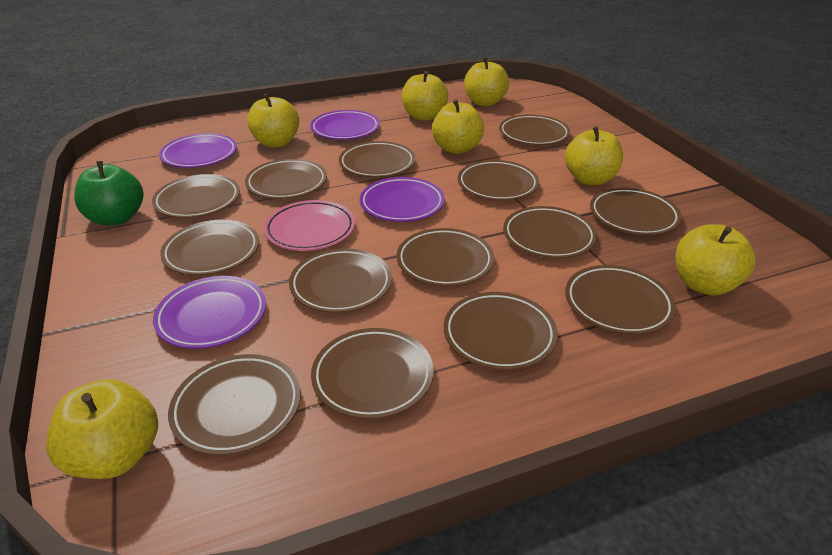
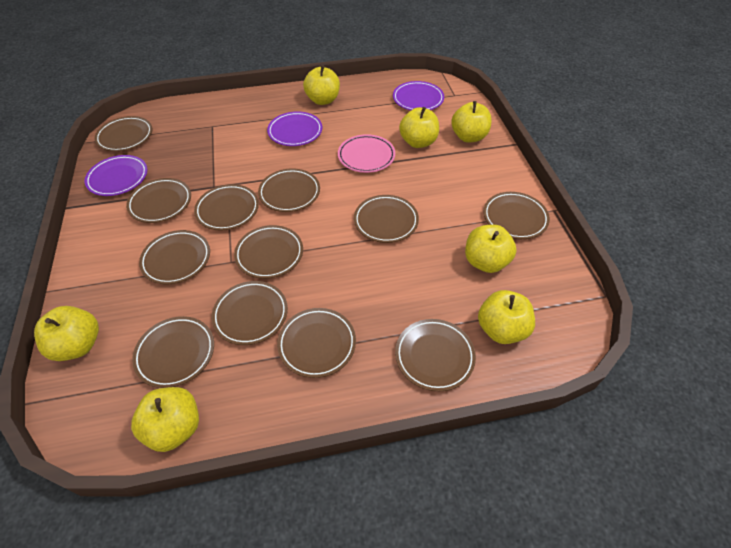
brown plate: 14 -> 12
green apple: 1 -> 0
purple plate: 4 -> 3

